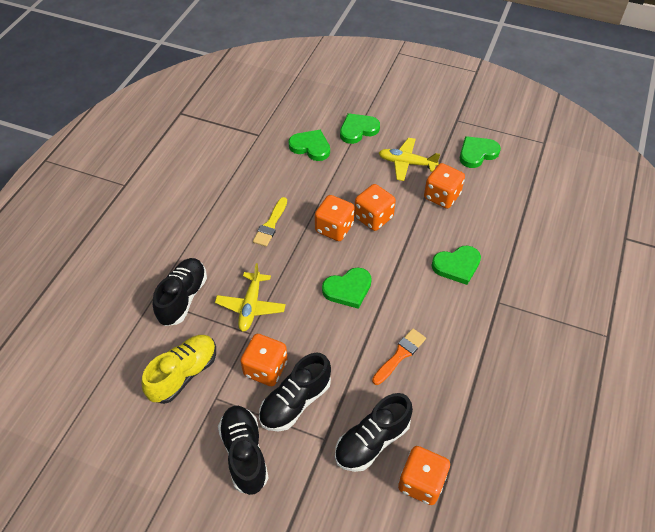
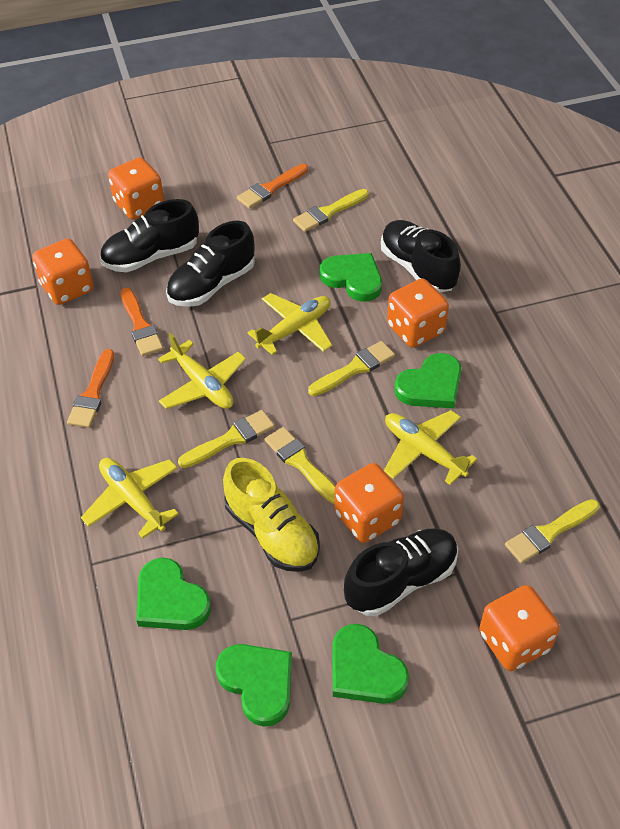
orange brush: 1 -> 3
yellow brush: 1 -> 5
yellow plane: 2 -> 4

